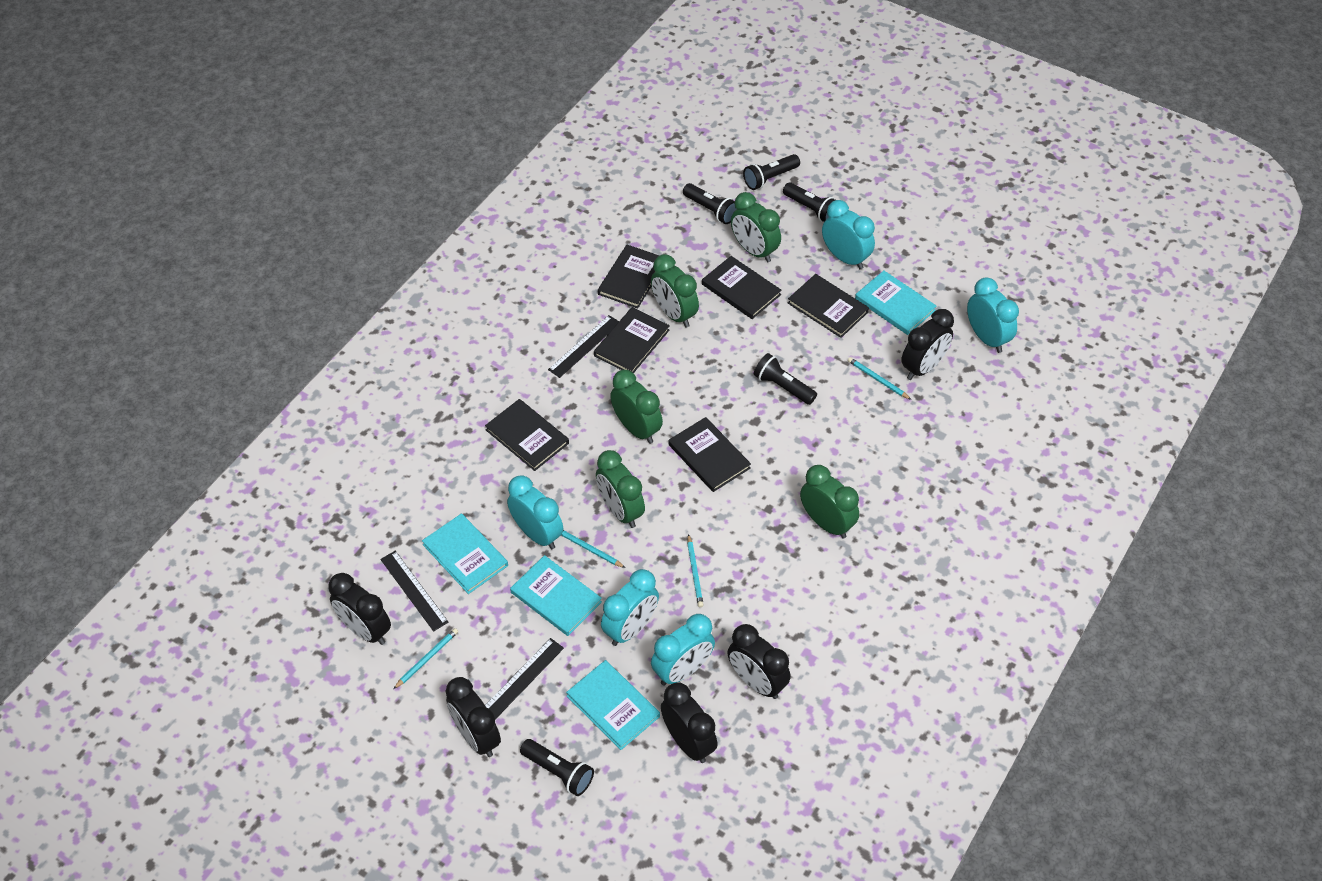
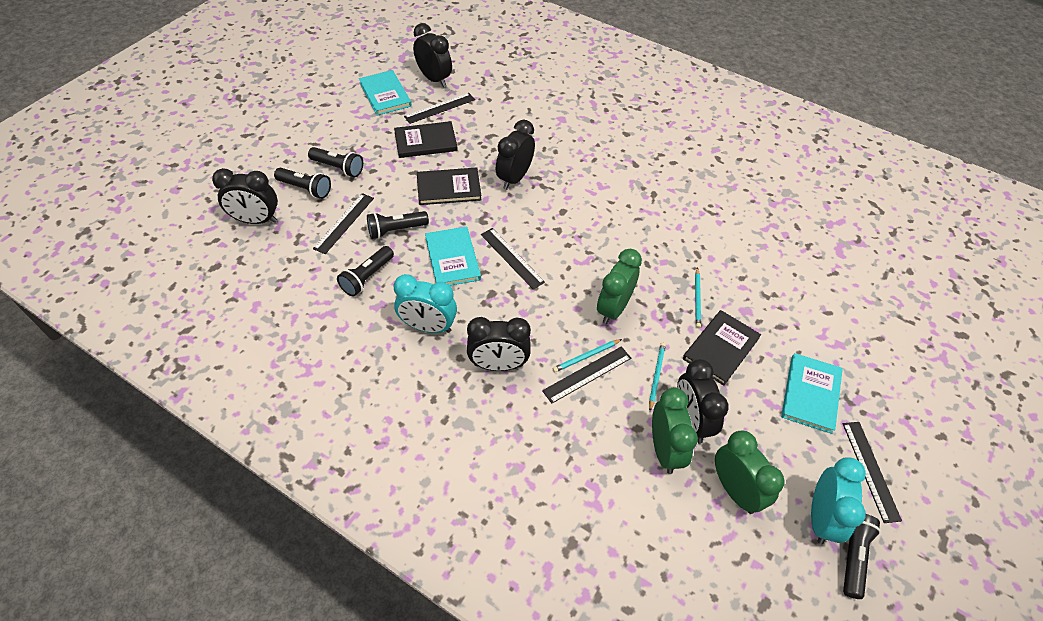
black book: 6 -> 3
black ruler: 3 -> 5
green clock: 5 -> 3
turquoise book: 4 -> 3
turquoise clock: 5 -> 2
turquoise pencil: 4 -> 3

